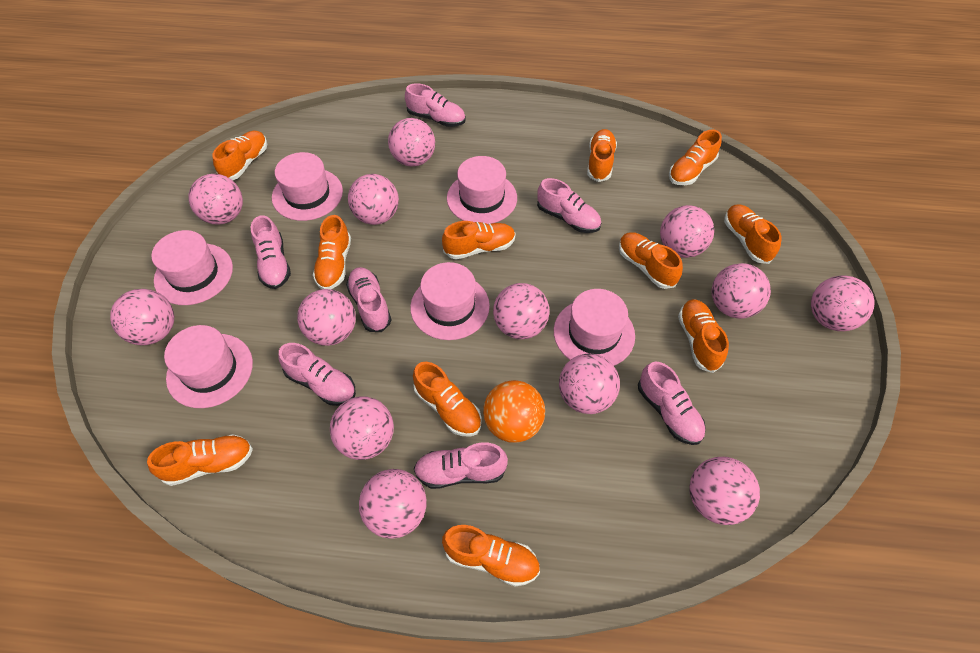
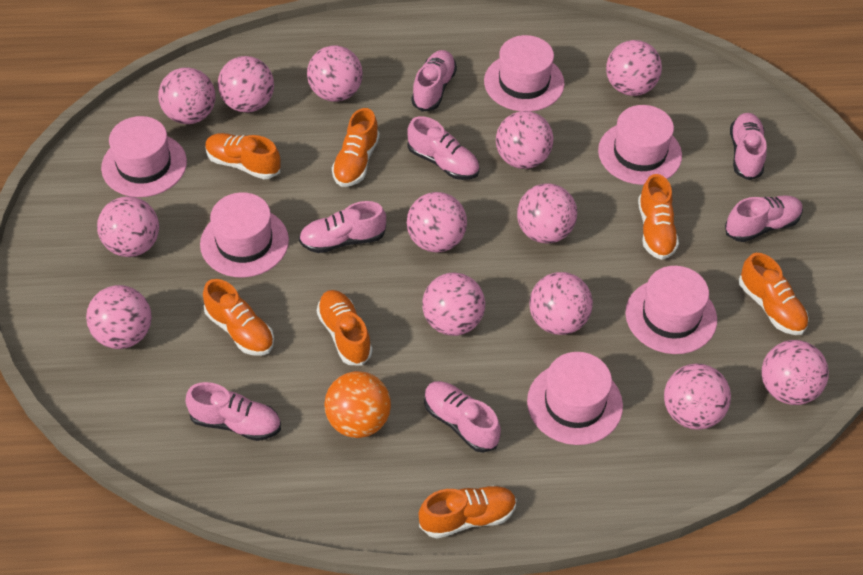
orange shoe: 11 -> 7

